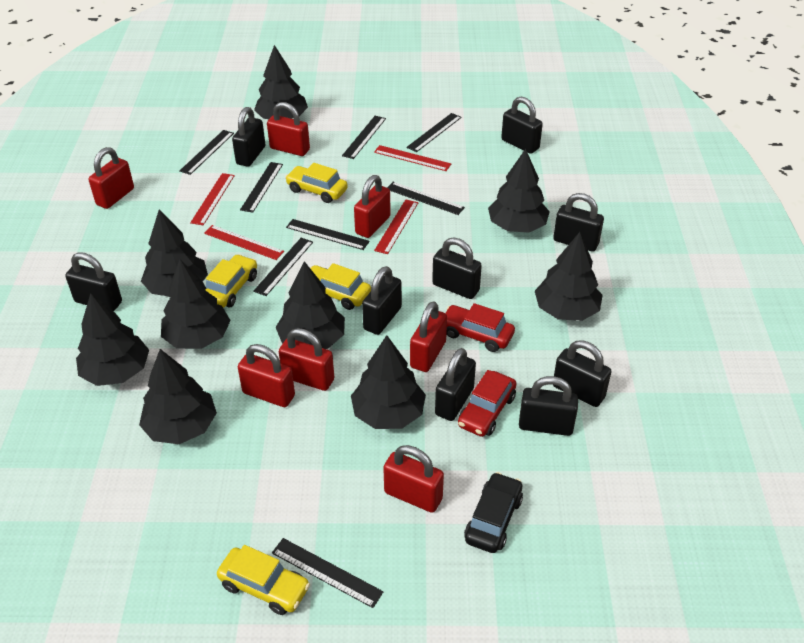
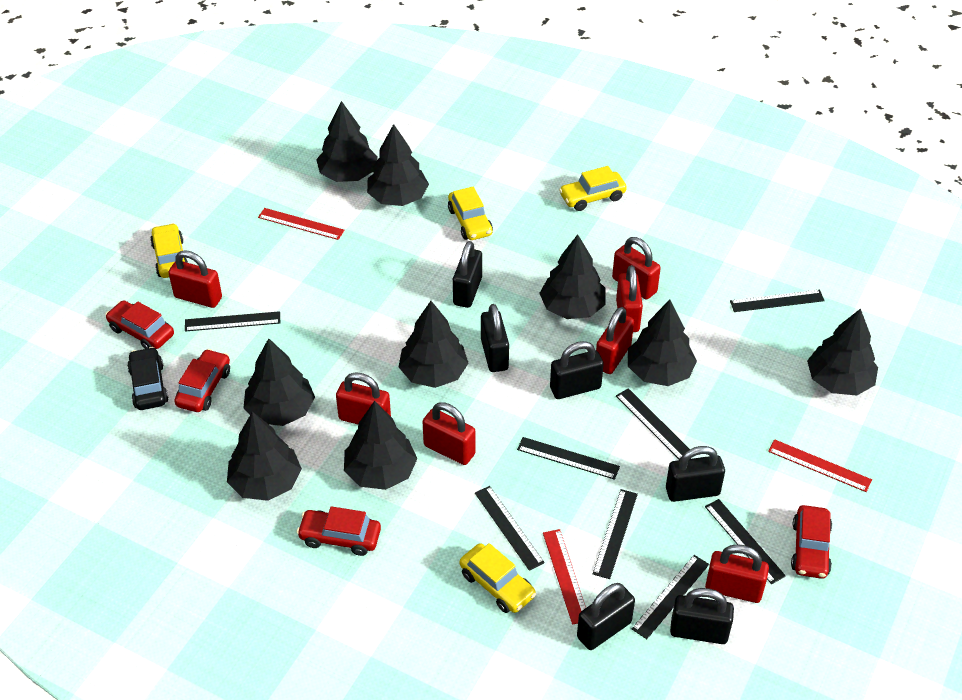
black padlock: 9 -> 6
red car: 2 -> 4
red ruler: 4 -> 3

